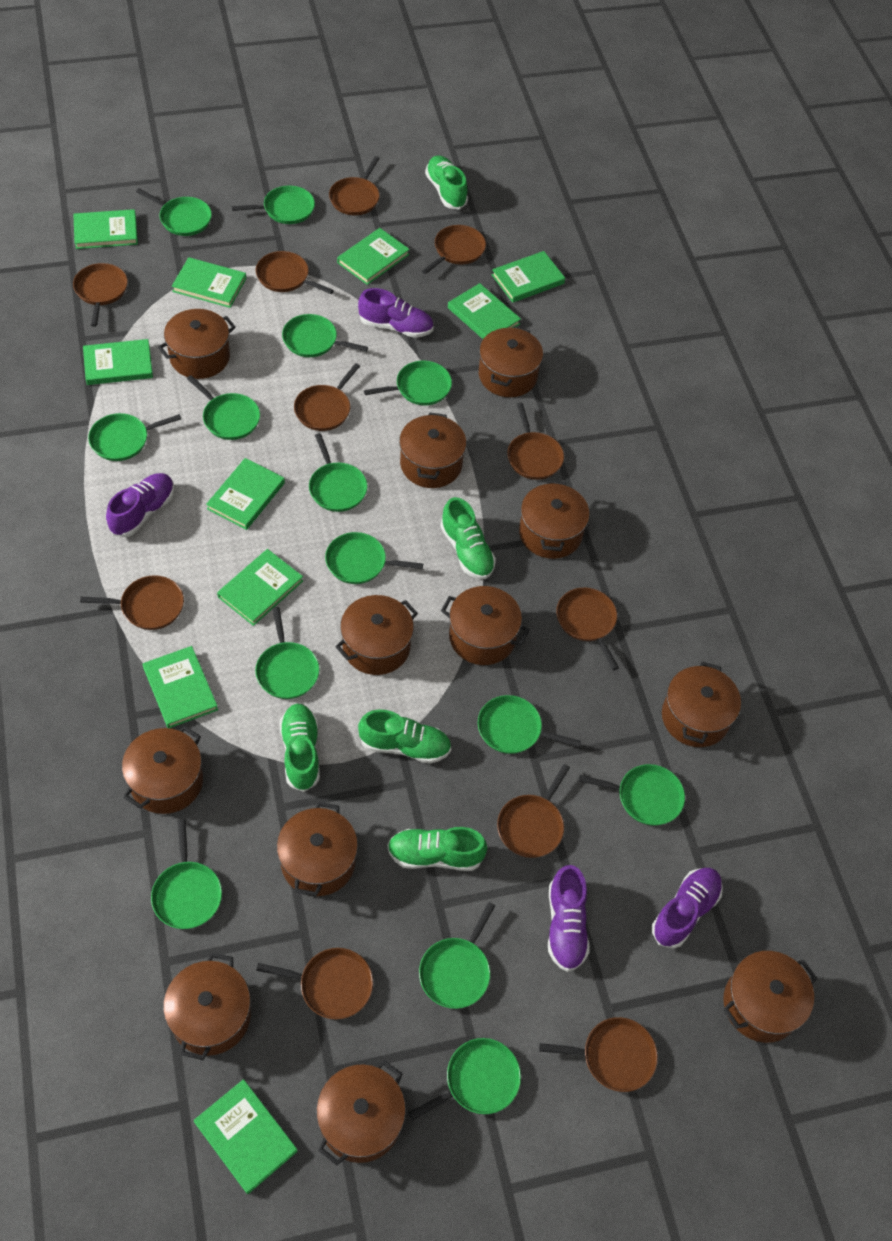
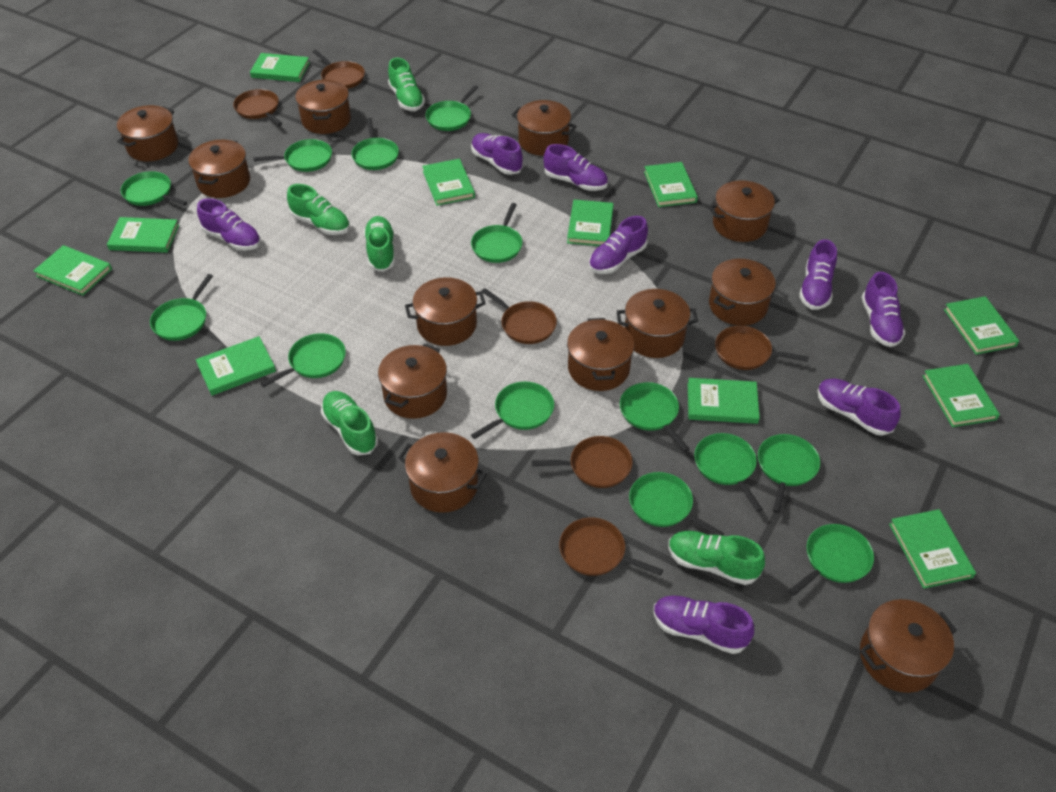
brown pan: 11 -> 6
green book: 10 -> 11
green pan: 14 -> 13
purple shoe: 4 -> 8

